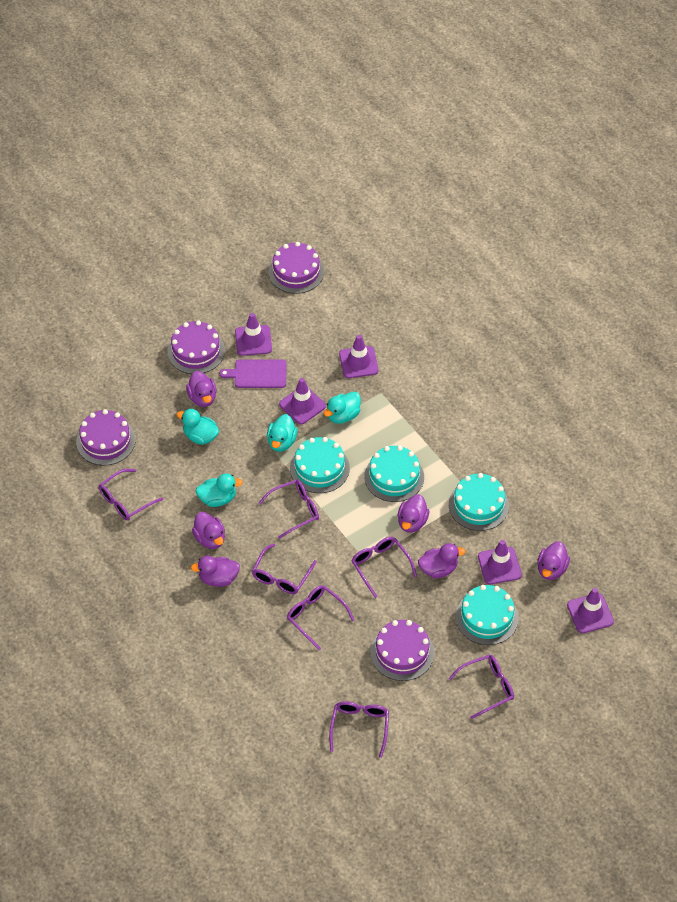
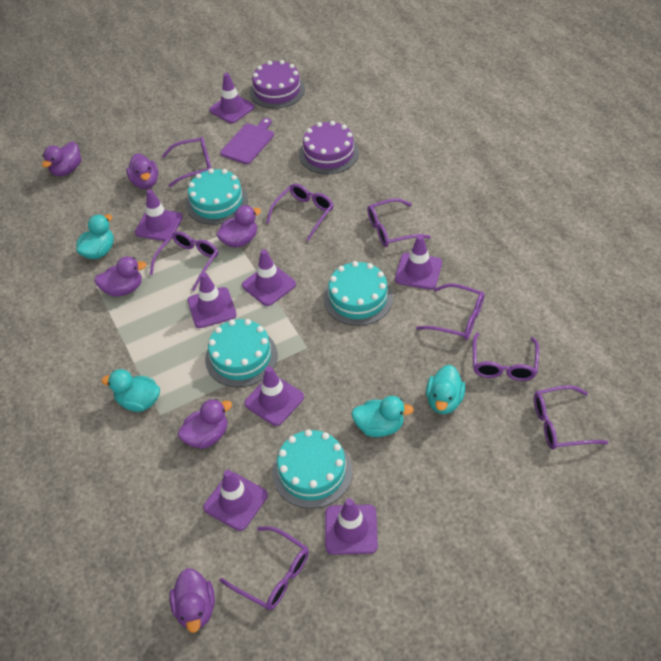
purple cake: 4 -> 2
purple glasses: 7 -> 8
purple traffic cone: 5 -> 8

